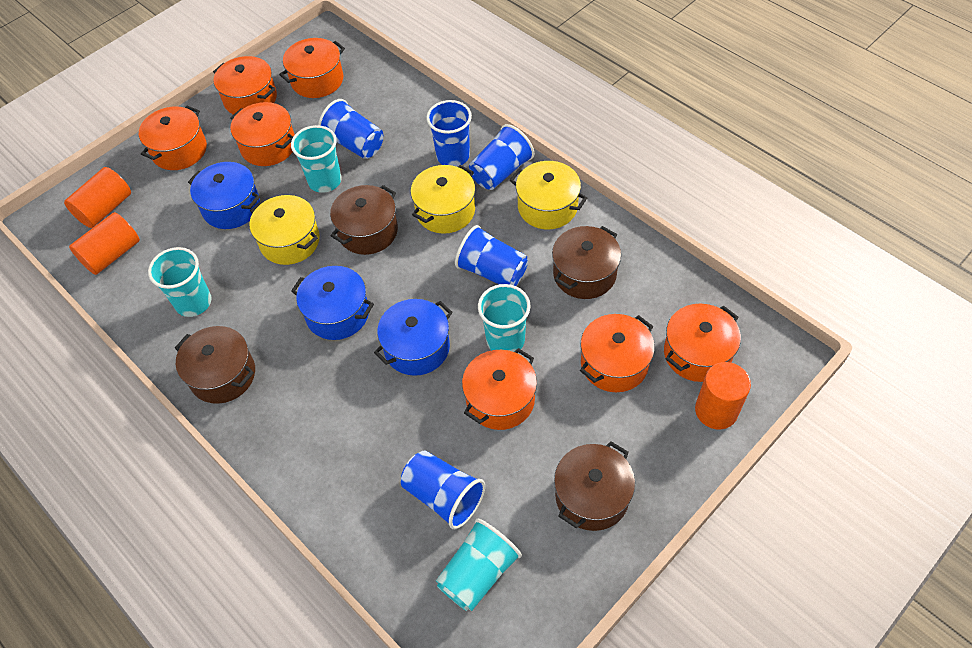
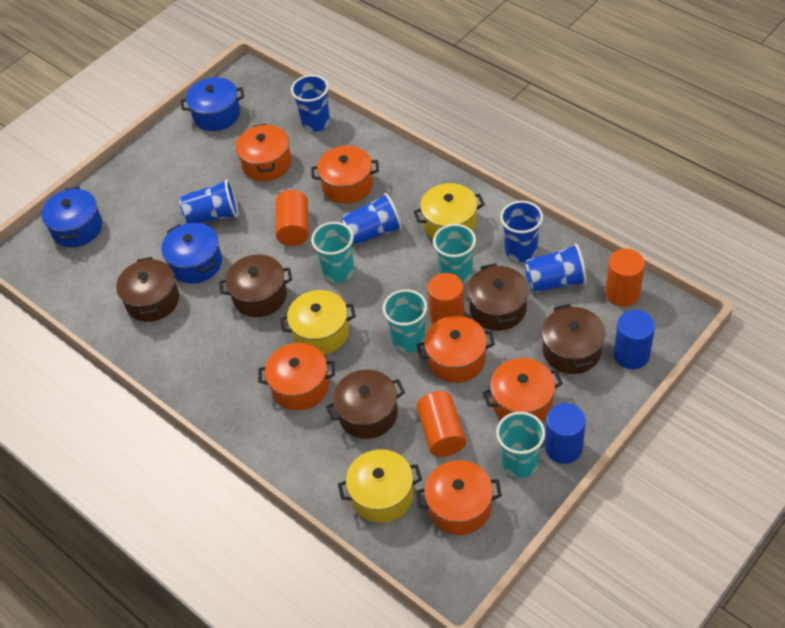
blue cylinder: 0 -> 2
brown pot: 4 -> 5
orange cylinder: 3 -> 4
orange pot: 7 -> 6

